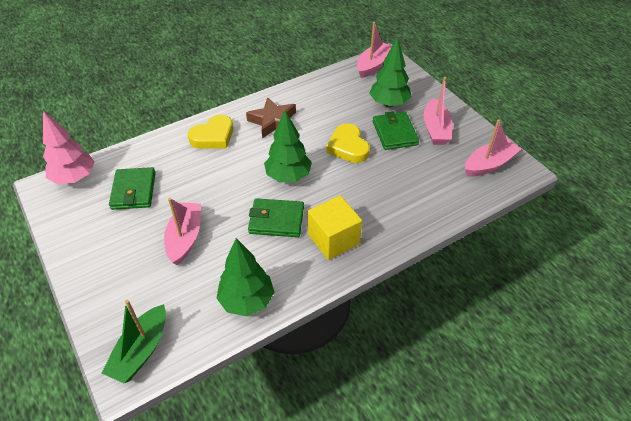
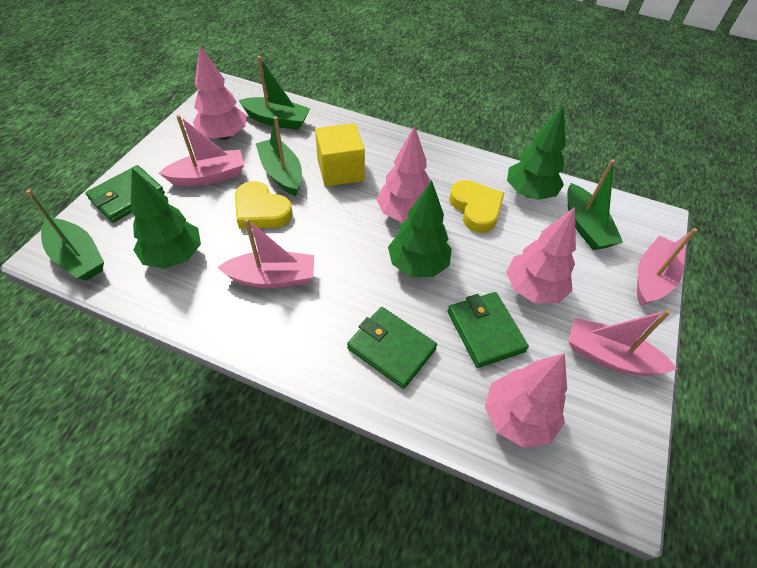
brown star: 1 -> 0
green boat: 1 -> 4
pink tree: 1 -> 4

